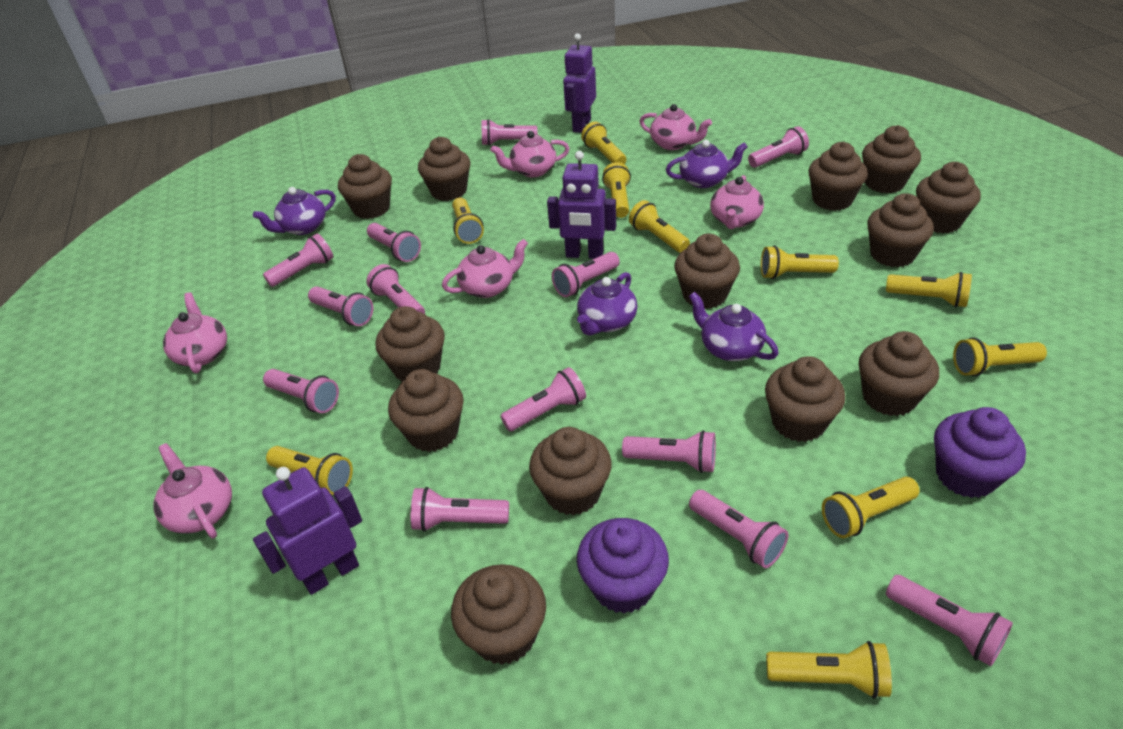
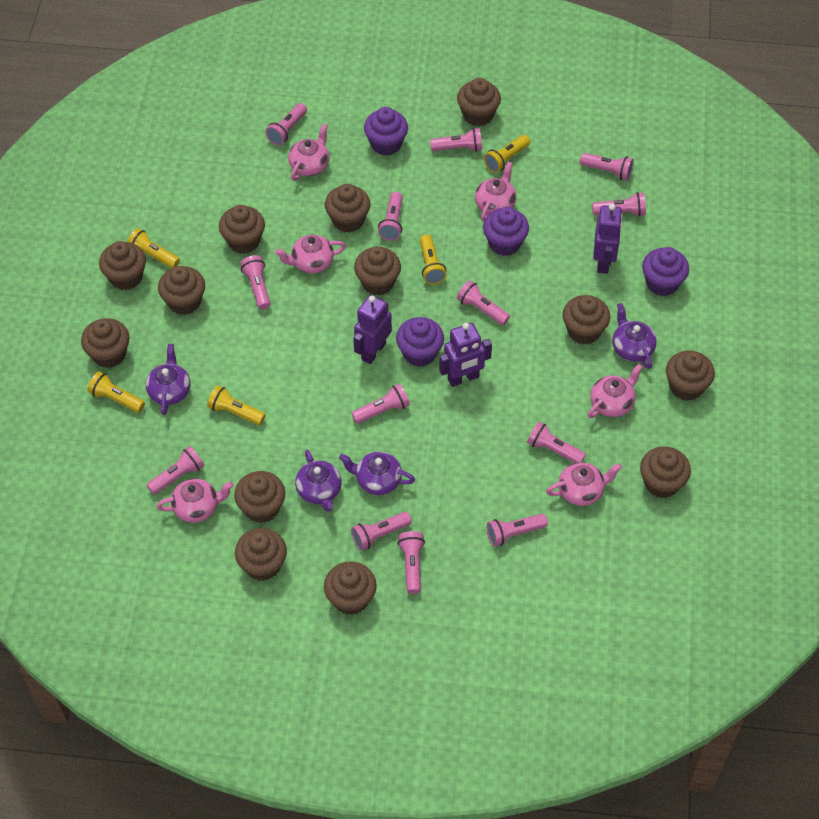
purple cupcake: 2 -> 4
yellow flashlight: 10 -> 5

